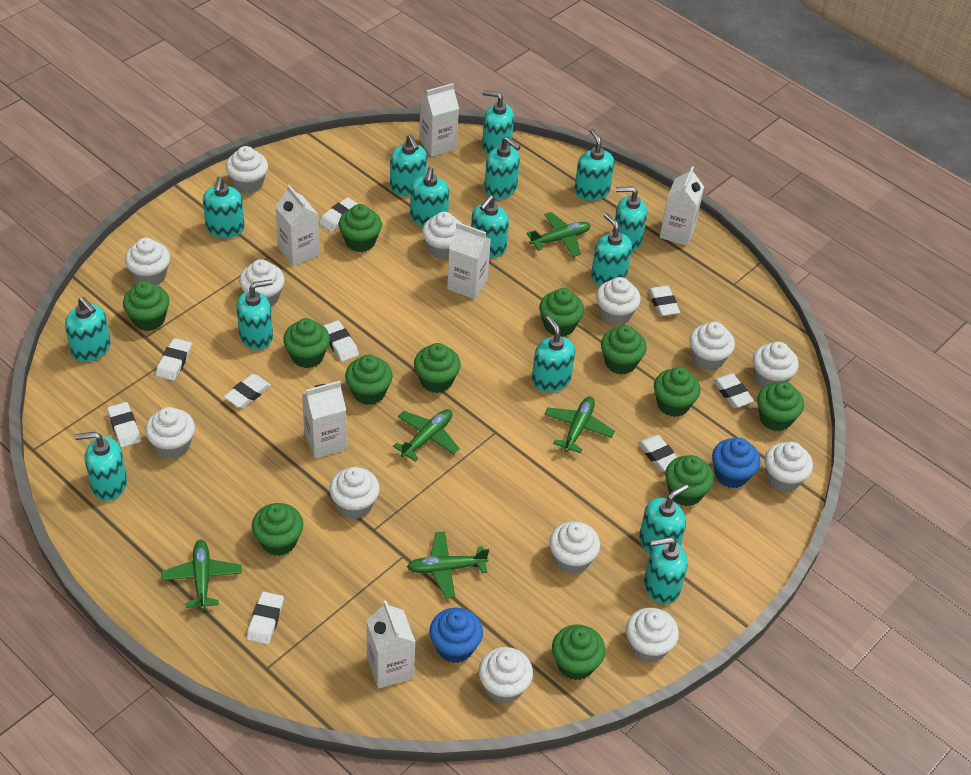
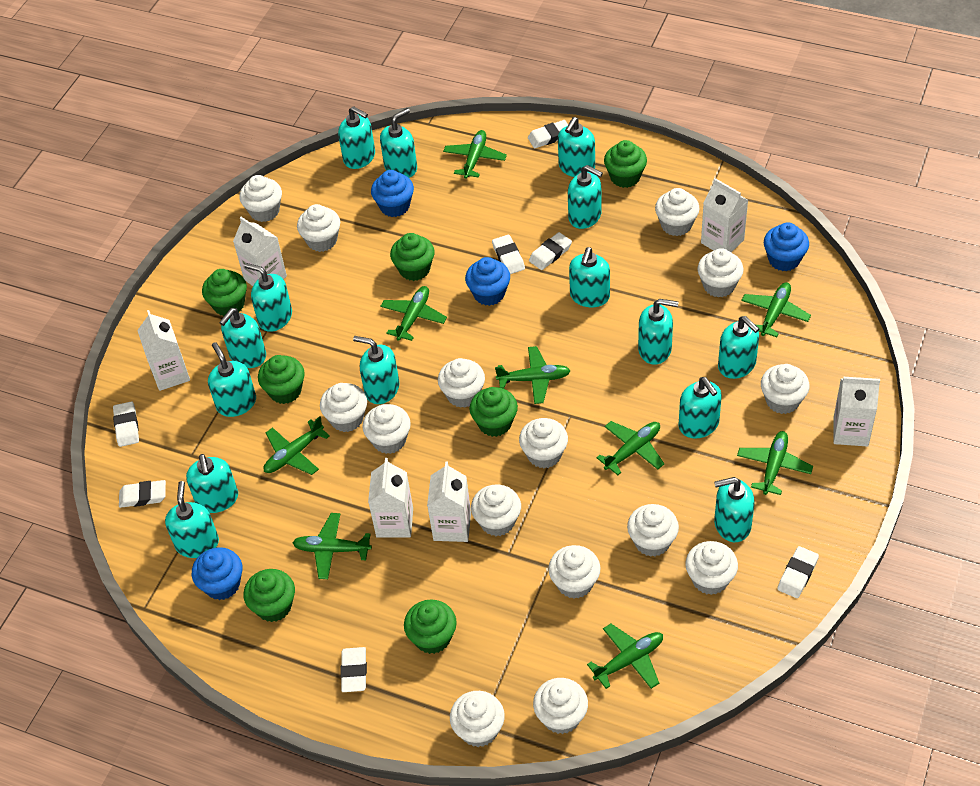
blue cupcake: 2 -> 4
green cupcake: 12 -> 7
green plane: 5 -> 9
white cupcake: 13 -> 15
white eraser: 9 -> 7

